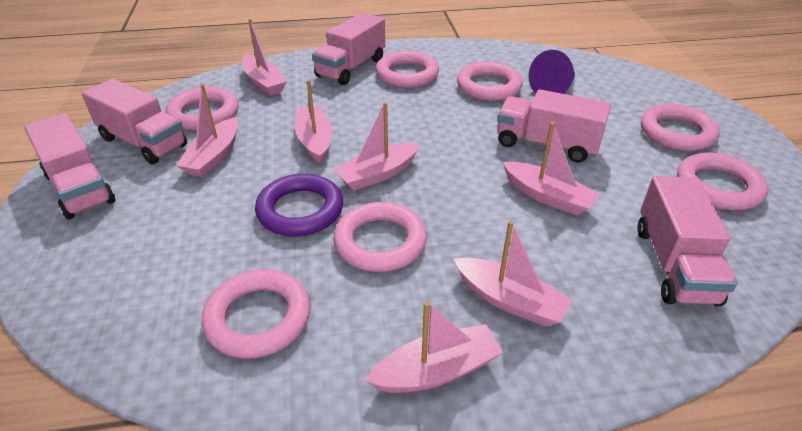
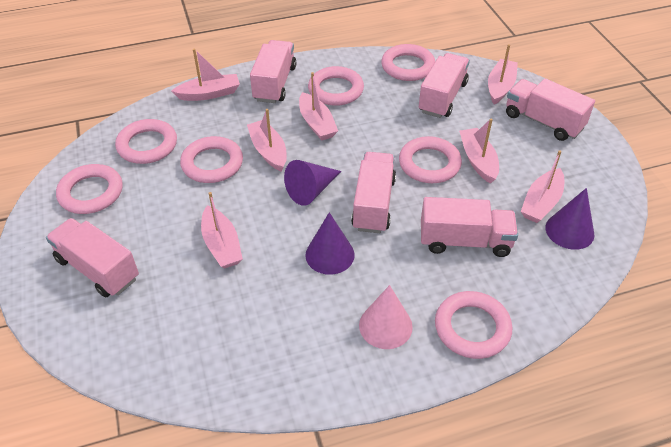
pink cone: 0 -> 1
pink truck: 5 -> 6
purple cone: 1 -> 3
purple ring: 1 -> 0

